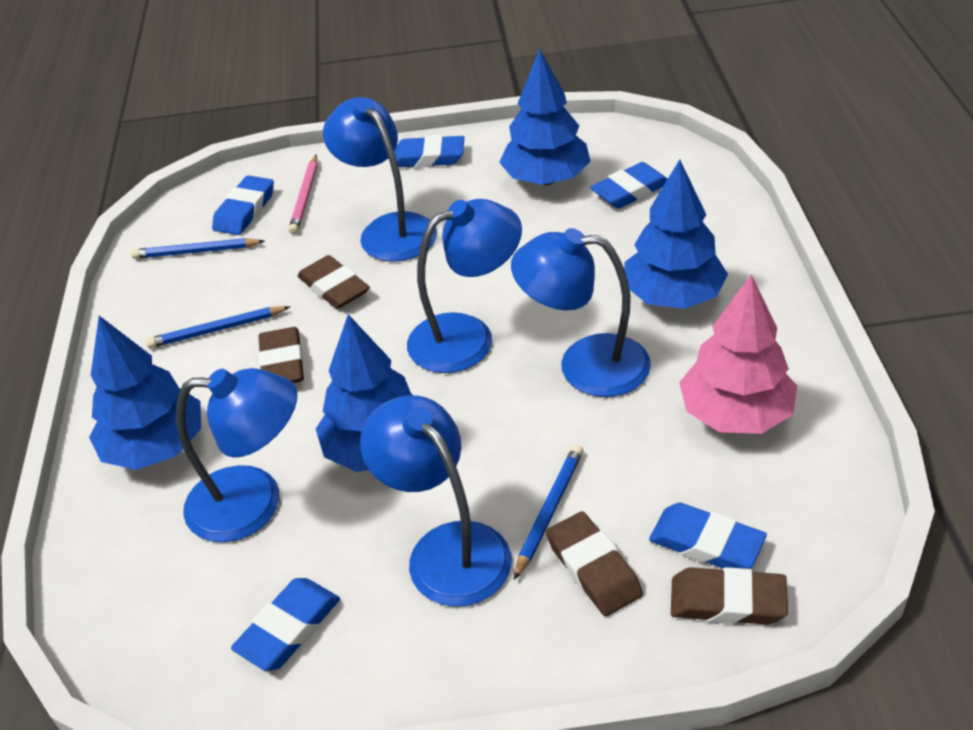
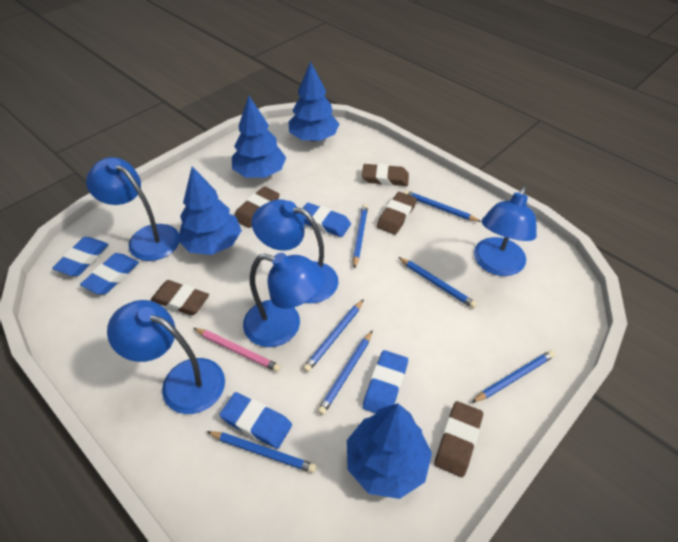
blue pencil: 3 -> 7
brown eraser: 4 -> 5
pink tree: 1 -> 0

